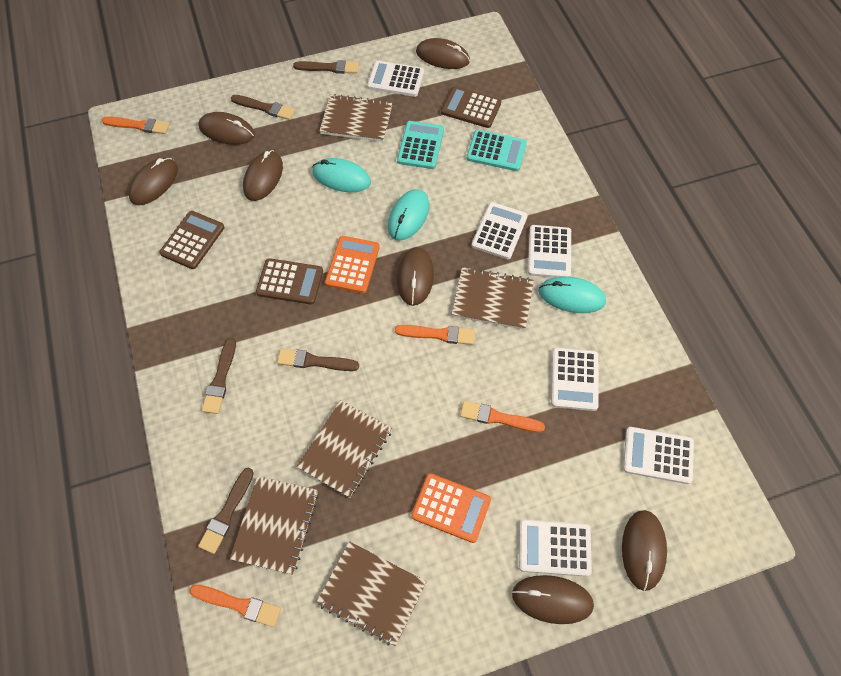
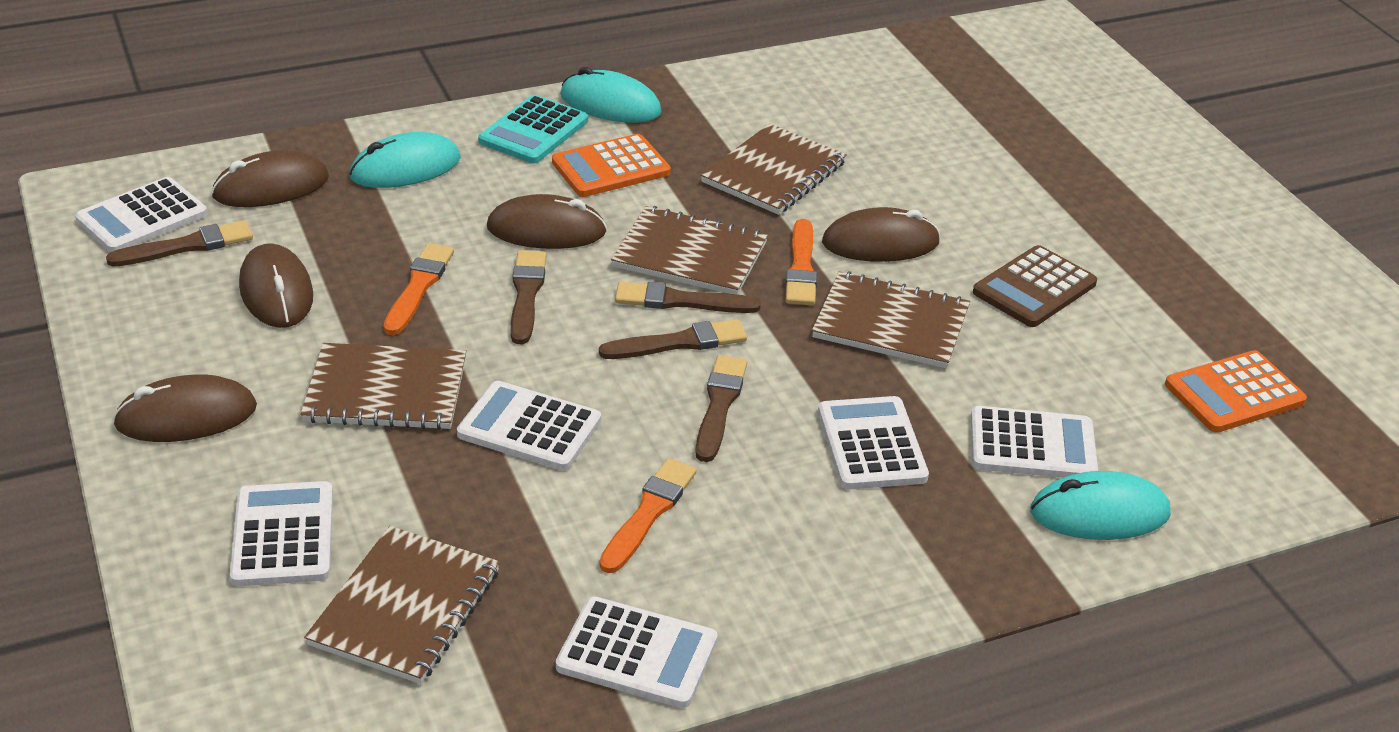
brown calculator: 3 -> 1
brown mouse: 7 -> 5
orange brush: 4 -> 3
turquoise calculator: 2 -> 1

